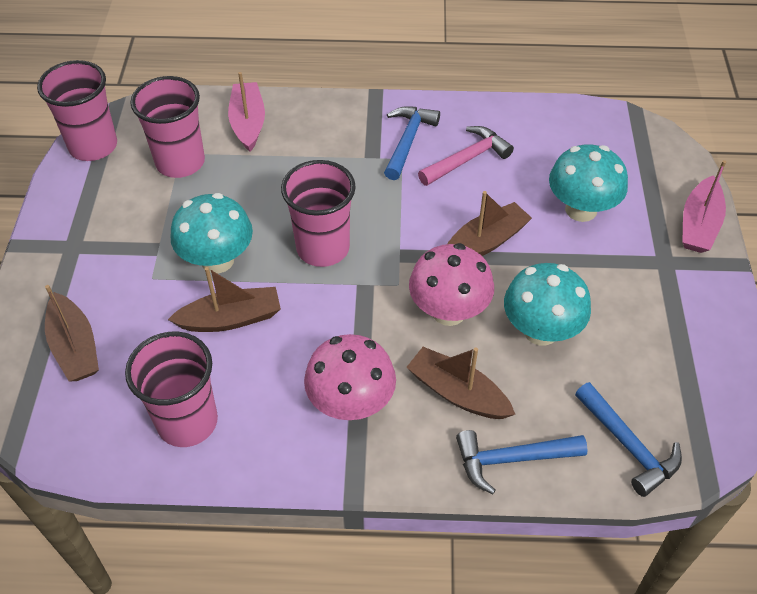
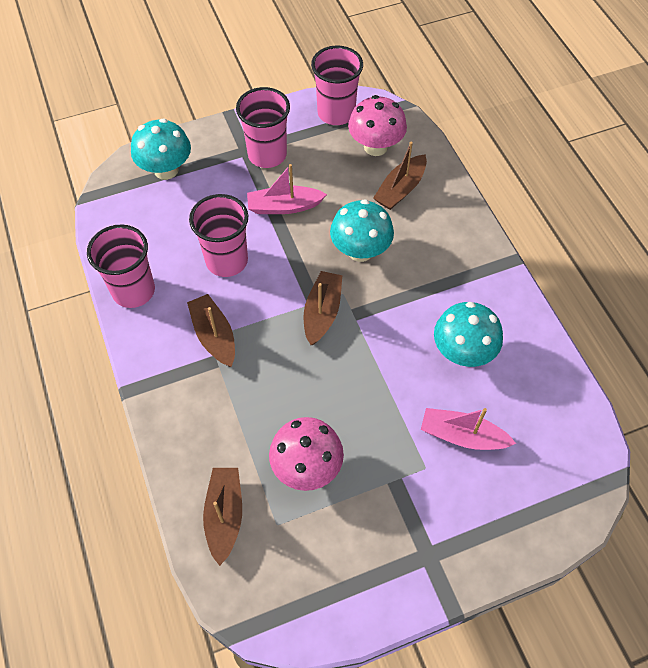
blue hammer: 3 -> 0
pink hammer: 1 -> 0

